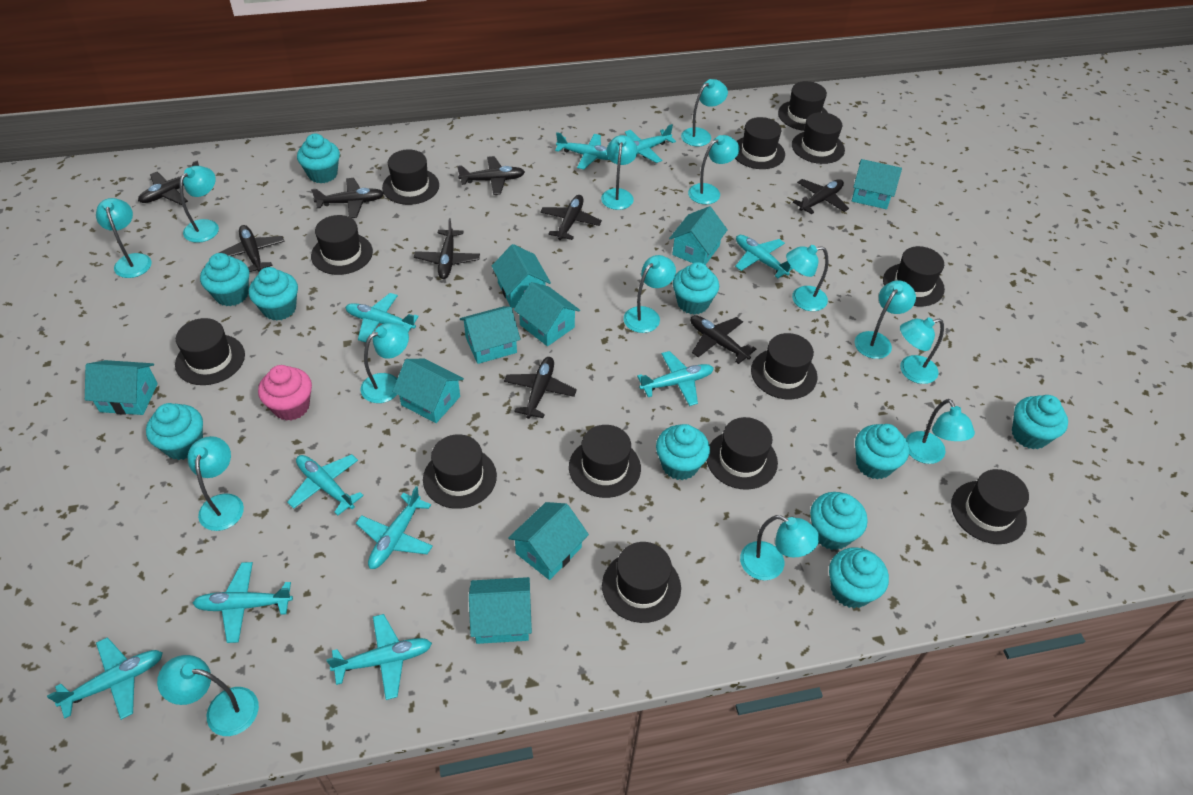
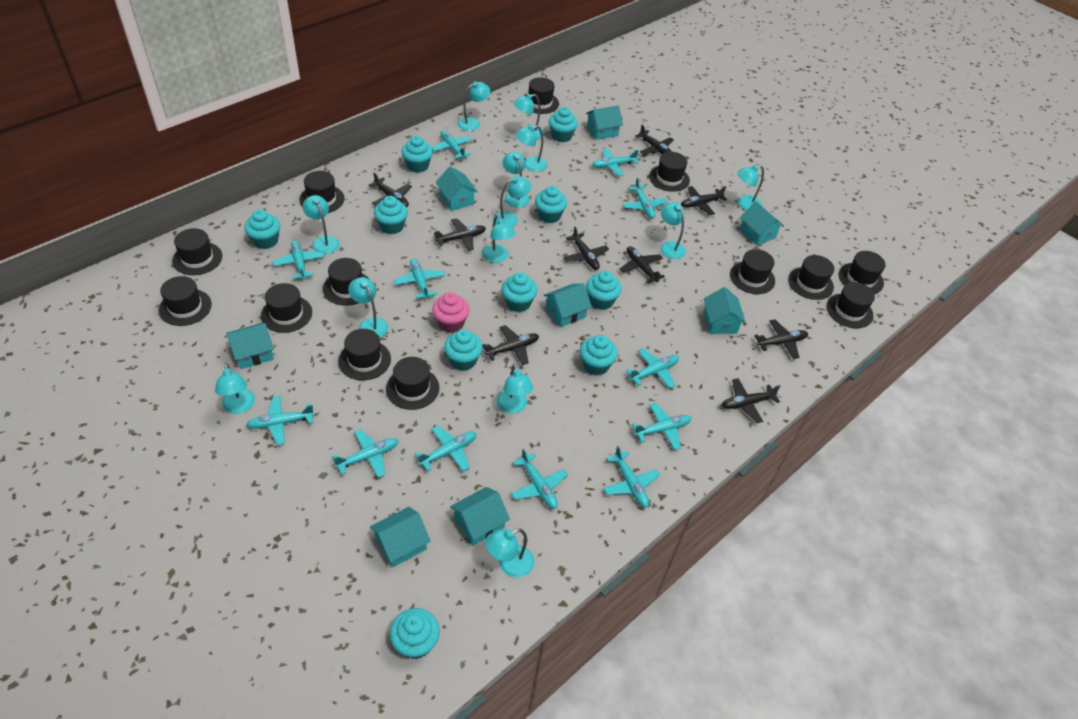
turquoise house: 9 -> 8
turquoise lamp: 14 -> 13
turquoise plane: 10 -> 12

